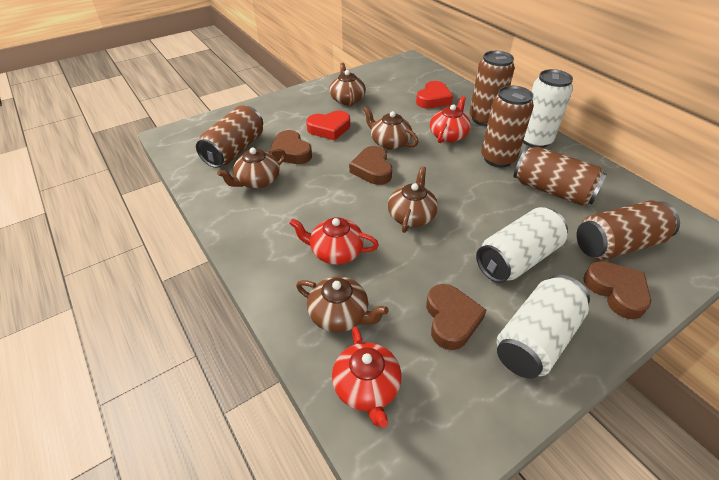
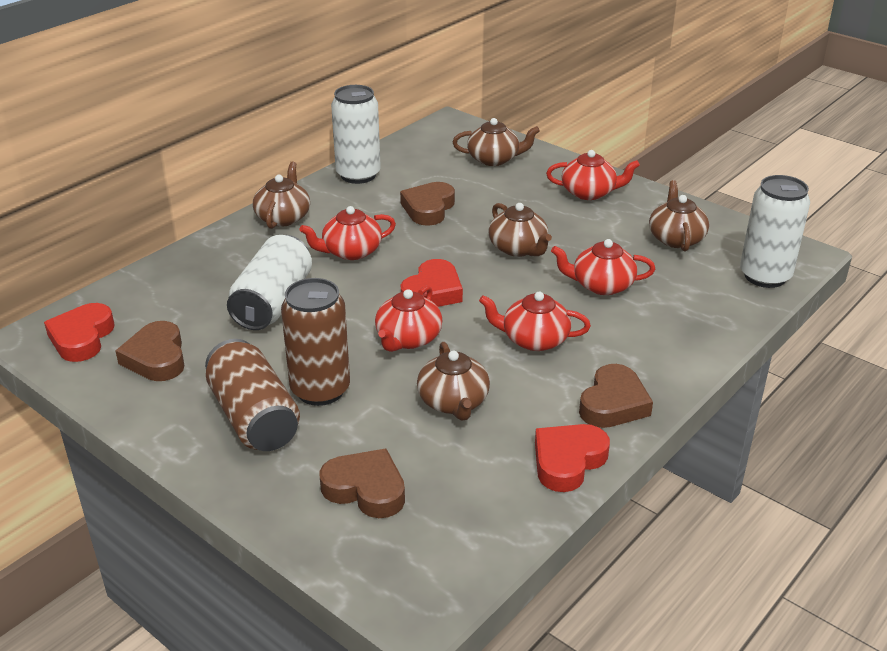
brown can: 5 -> 2
red heart: 2 -> 3
red teapot: 3 -> 5

